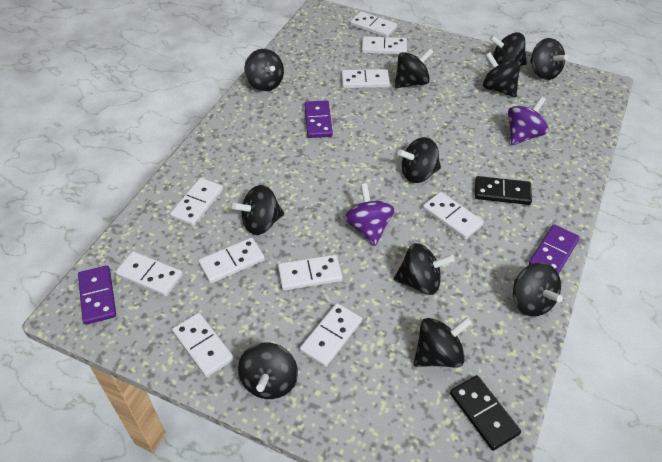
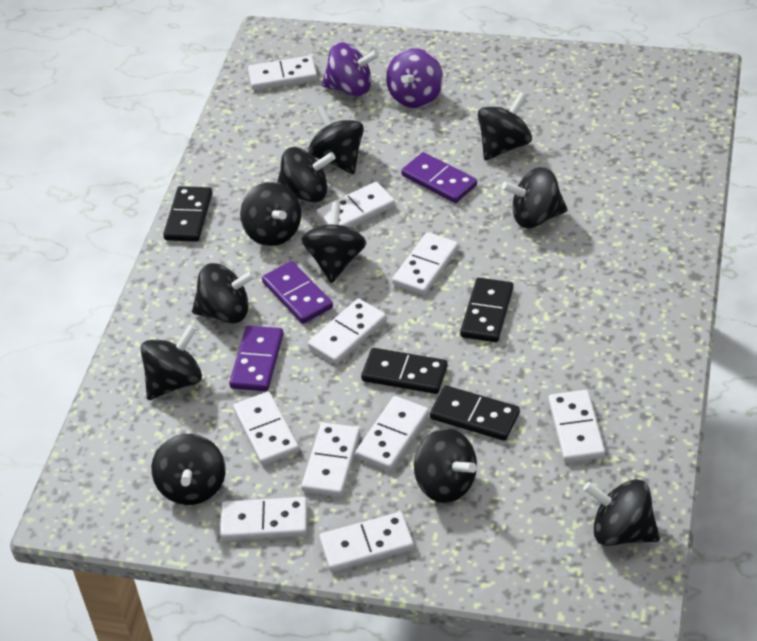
black domino: 2 -> 4

